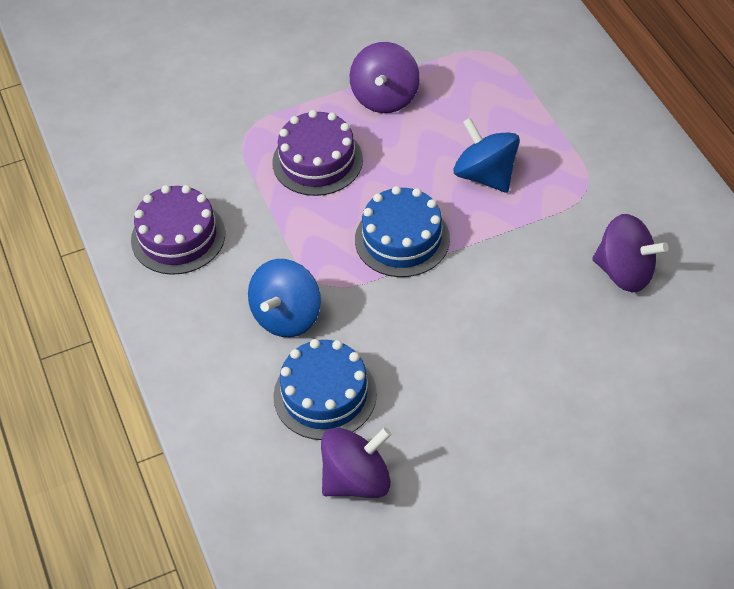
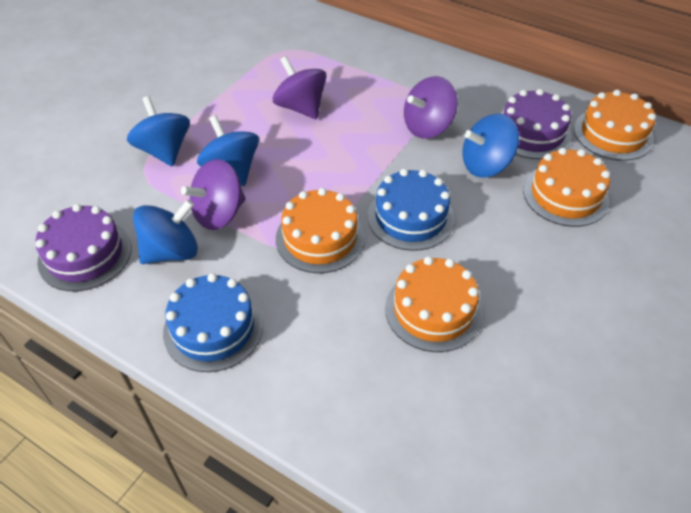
blue spinning top: 2 -> 4
orange cake: 0 -> 4

